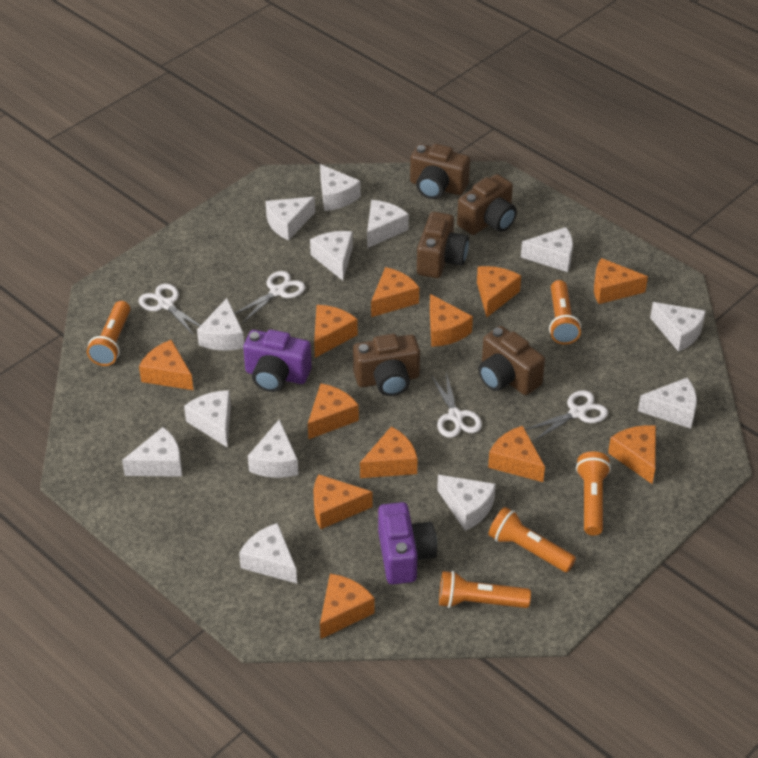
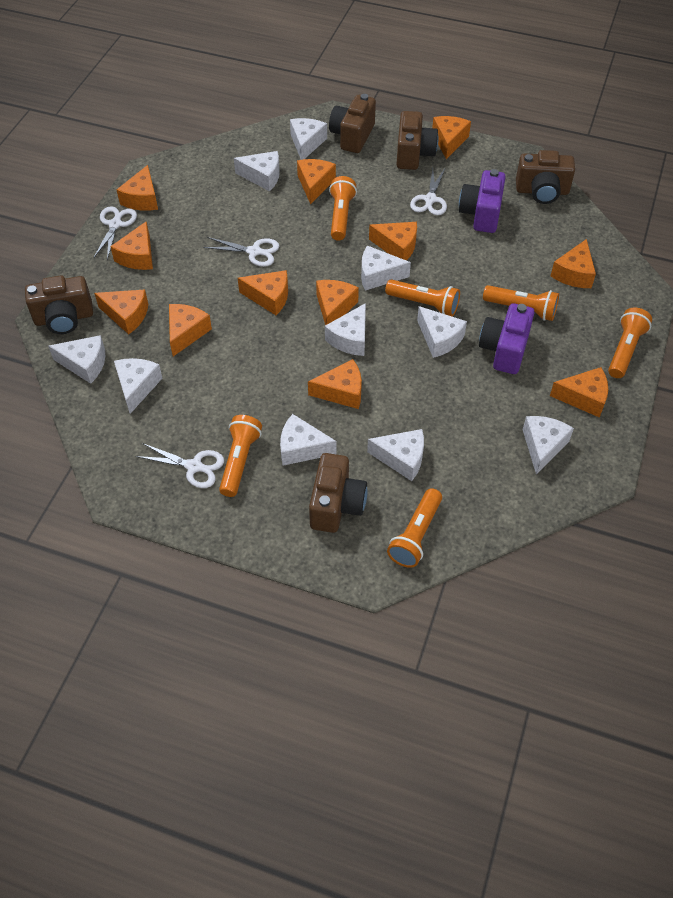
orange flashlight: 5 -> 6
white cheese: 13 -> 10

